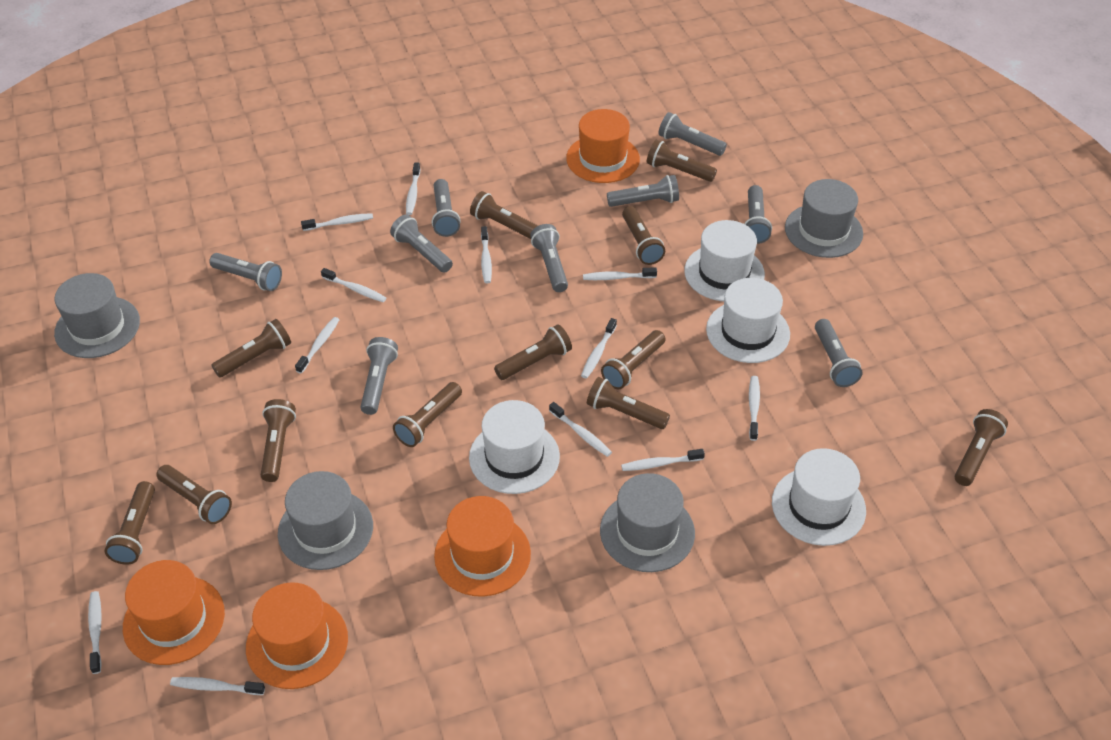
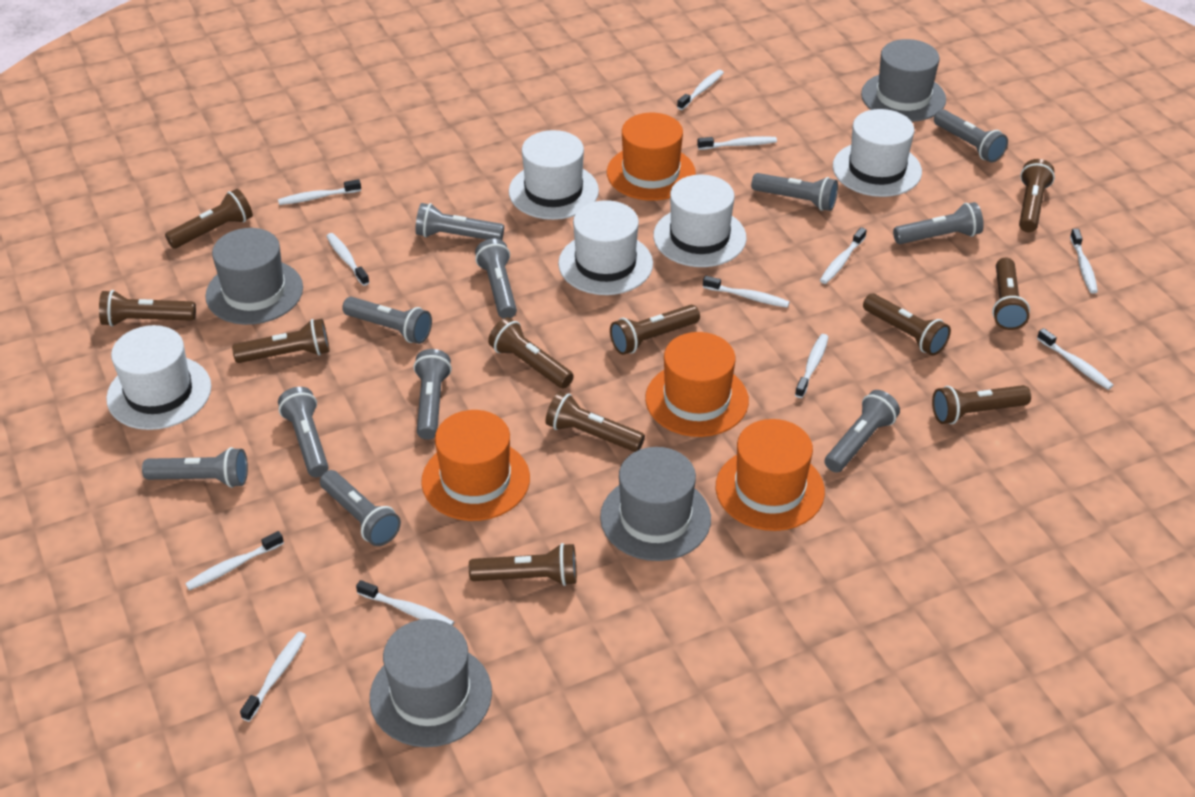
brown flashlight: 12 -> 11
grey flashlight: 9 -> 11
white hat: 4 -> 5

